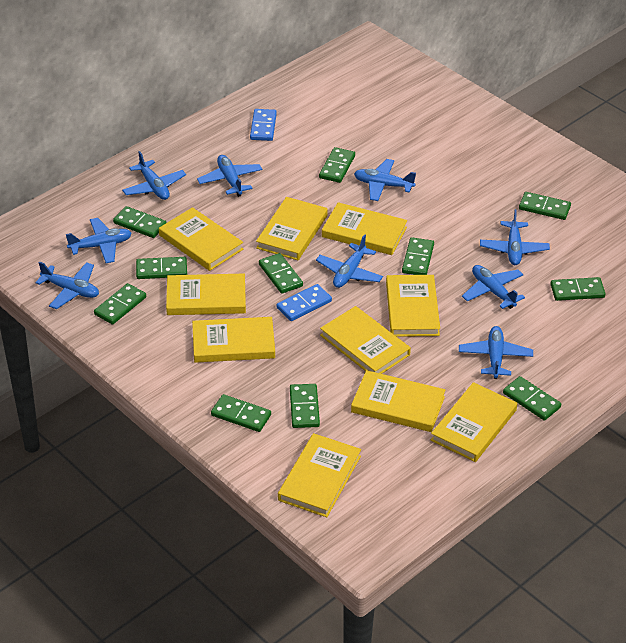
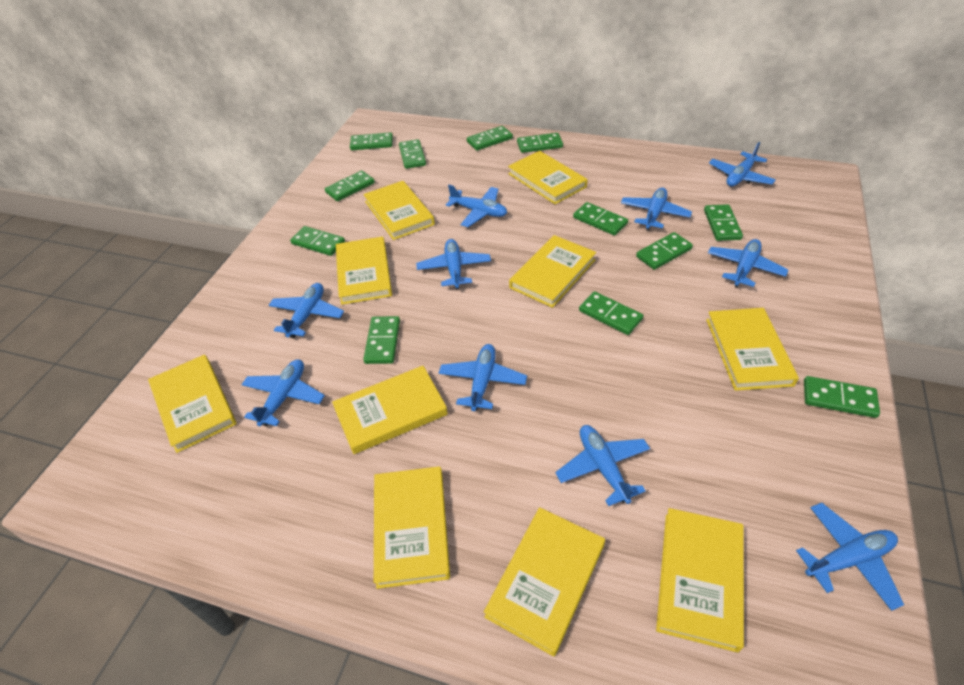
blue domino: 2 -> 0
blue plane: 9 -> 10
green domino: 11 -> 12

